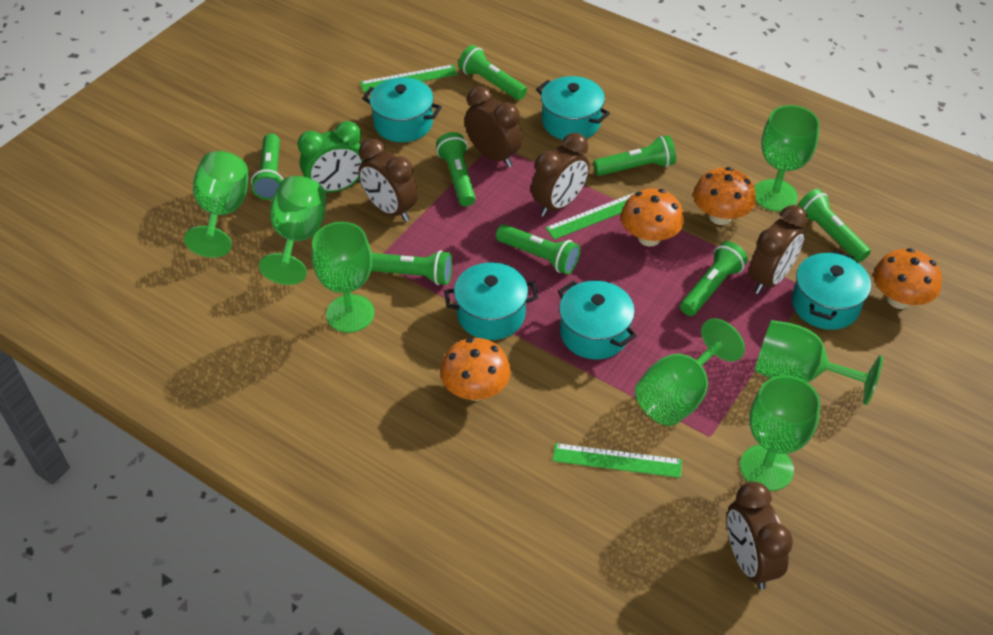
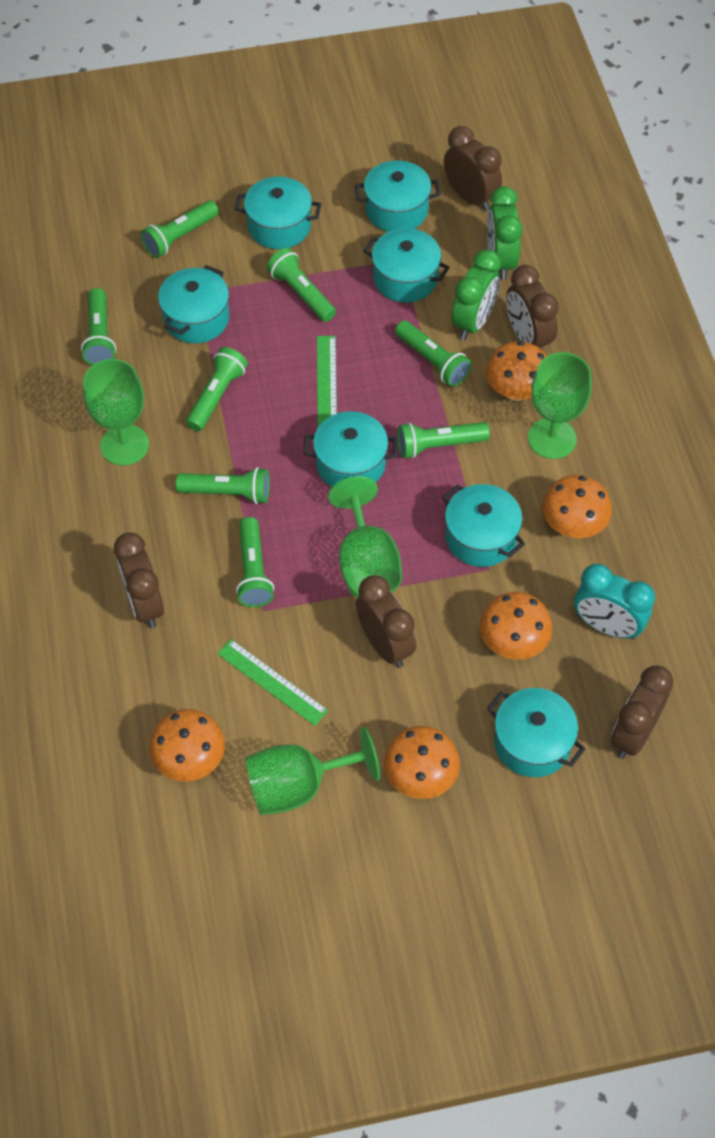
green clock: 1 -> 2
green goblet: 7 -> 4
green ruler: 3 -> 2
orange mushroom: 4 -> 5
turquoise clock: 0 -> 1
turquoise pot: 5 -> 7

